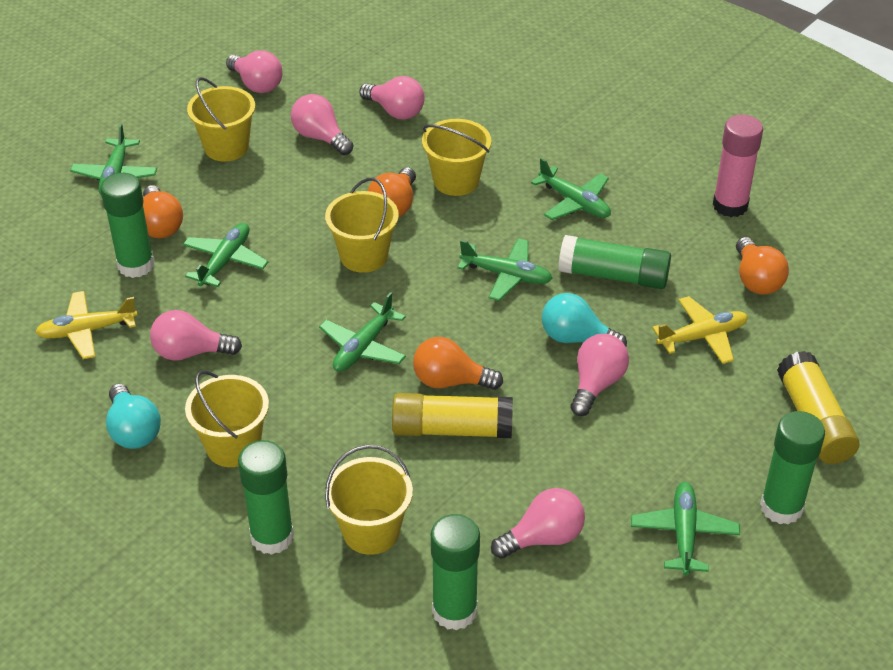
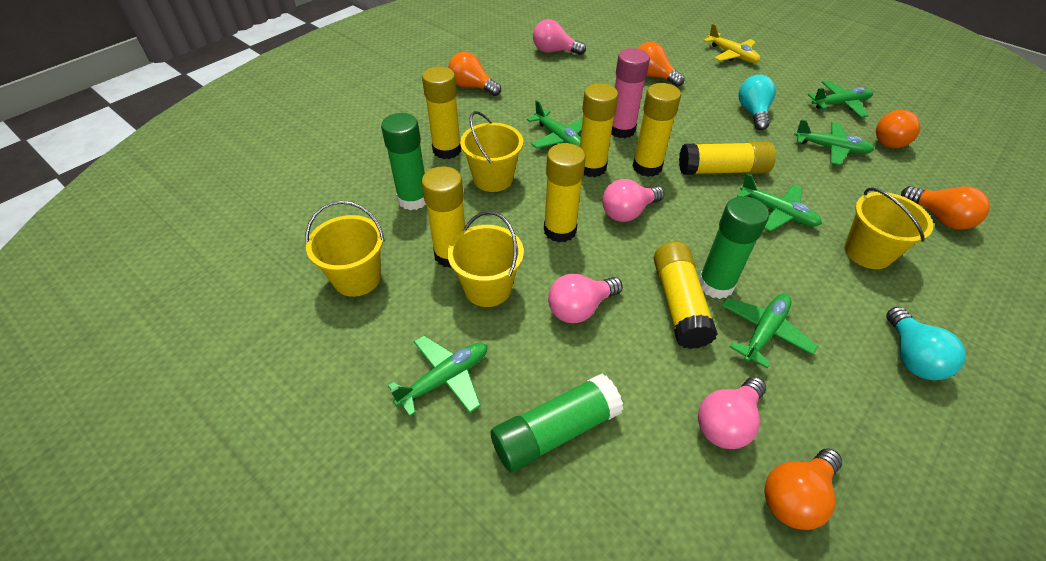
green glue stick: 5 -> 3
orange light bulb: 4 -> 5
pink light bulb: 6 -> 4
yellow bucket: 5 -> 4
yellow glue stick: 2 -> 7
yellow plane: 2 -> 1

